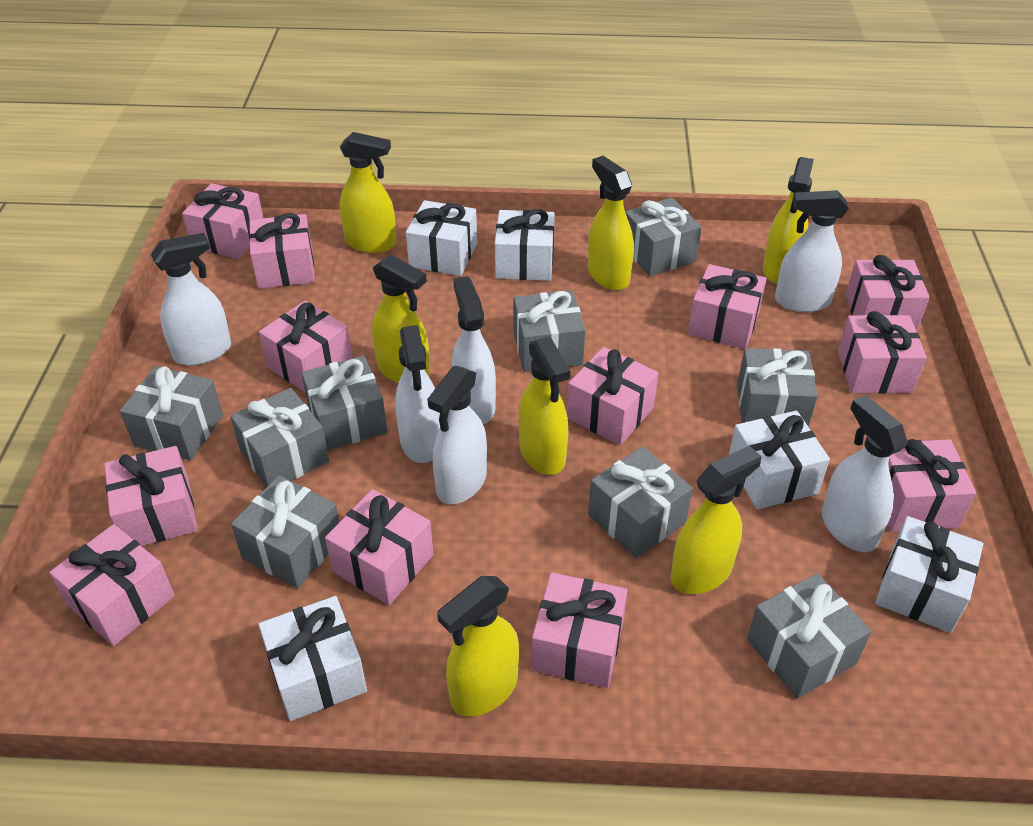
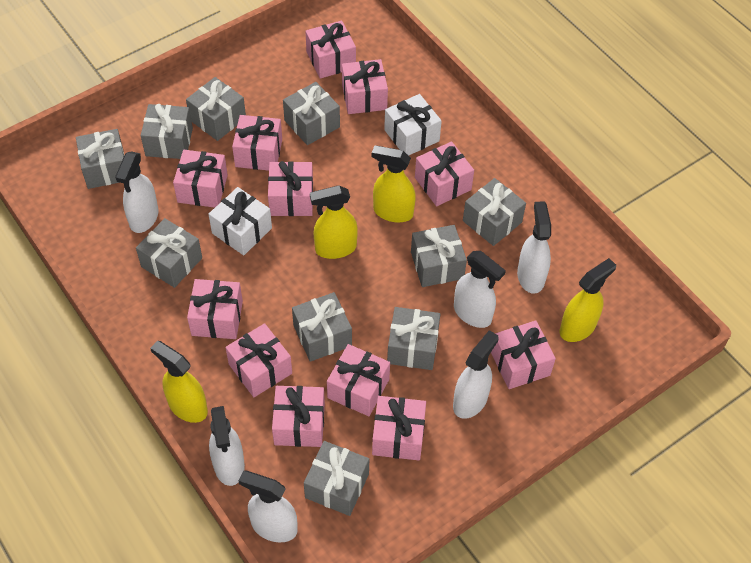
grey gift: 9 -> 10
white gift: 5 -> 2
yellow spray bottle: 7 -> 4

